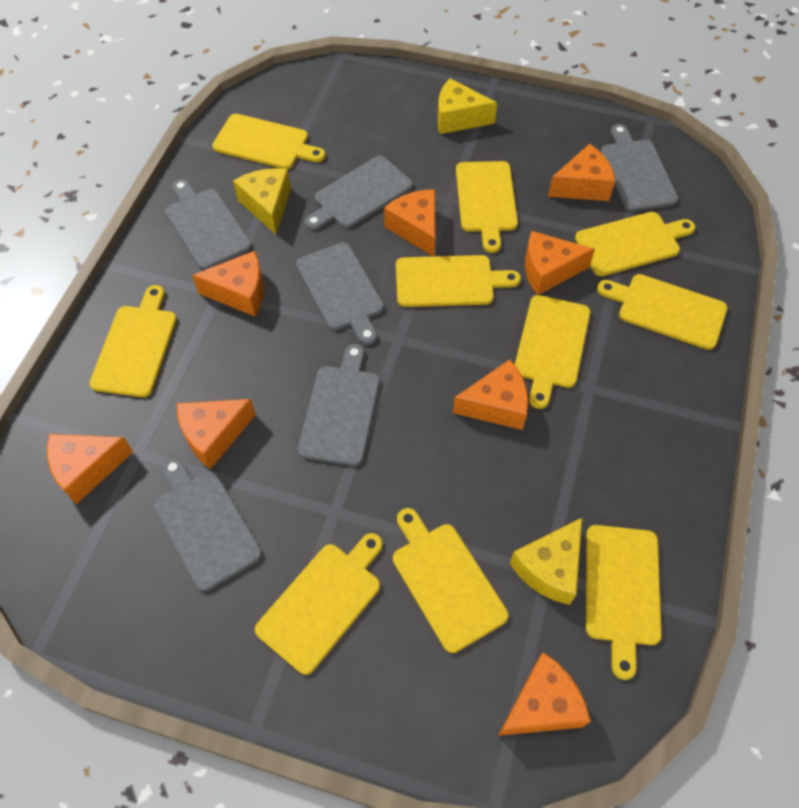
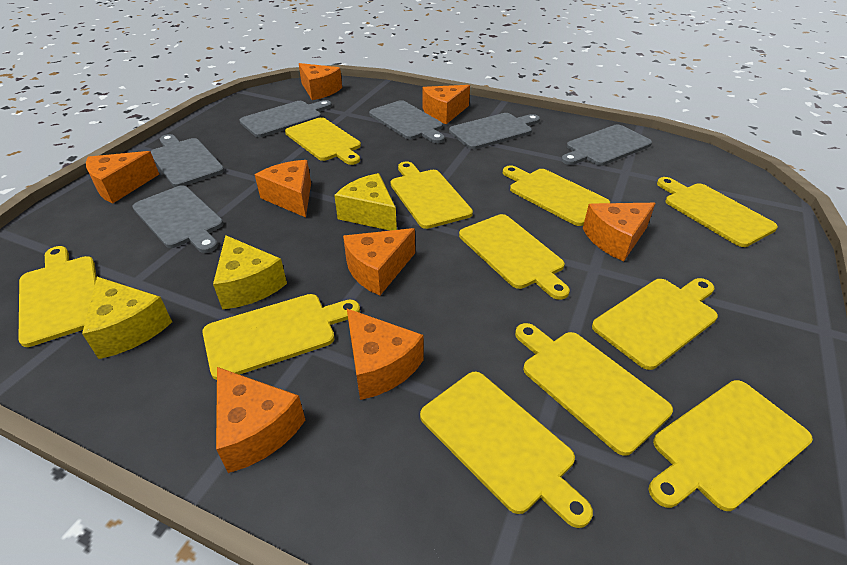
yellow cutting board: 10 -> 11

